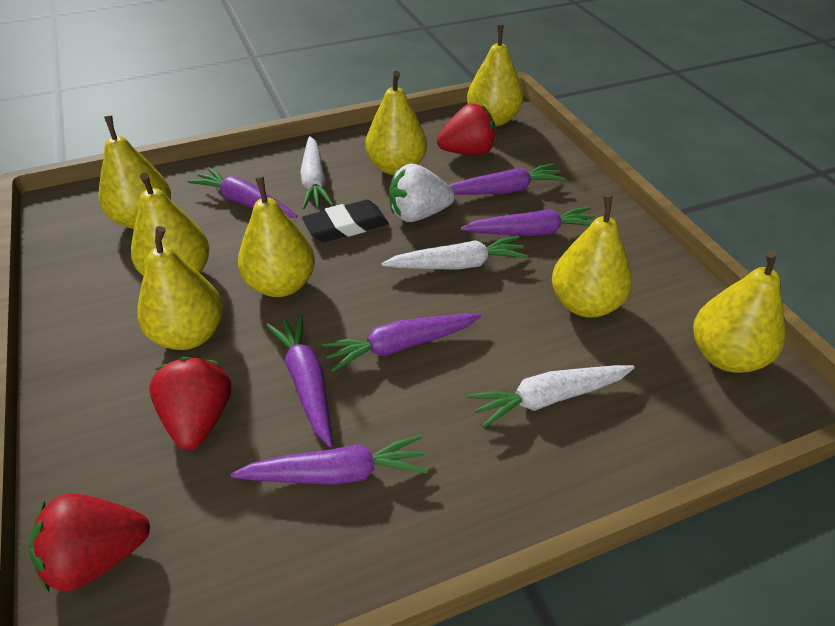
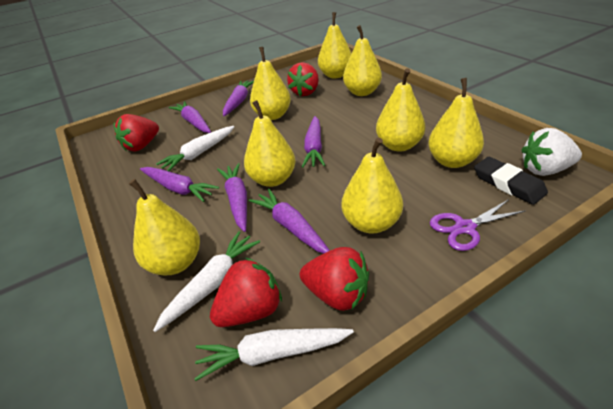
purple scissors: 0 -> 1
red strawberry: 3 -> 4

